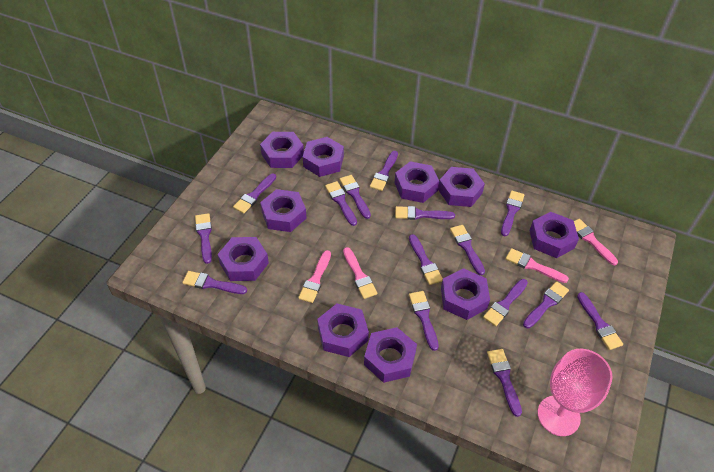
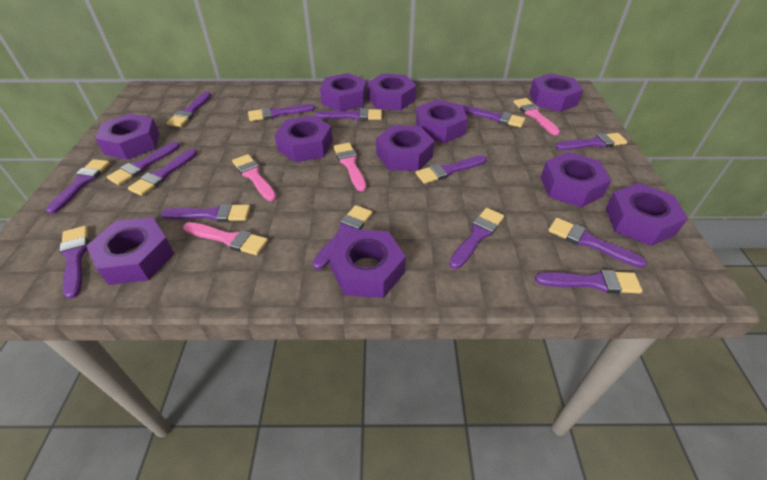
pink goblet: 1 -> 0
purple nut: 10 -> 11

